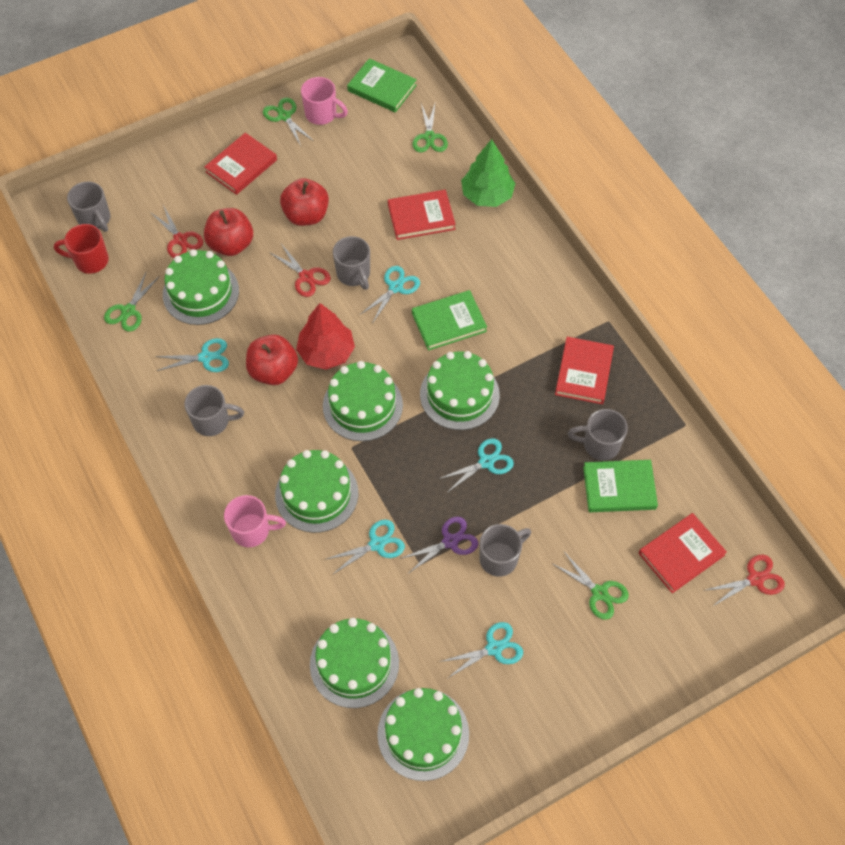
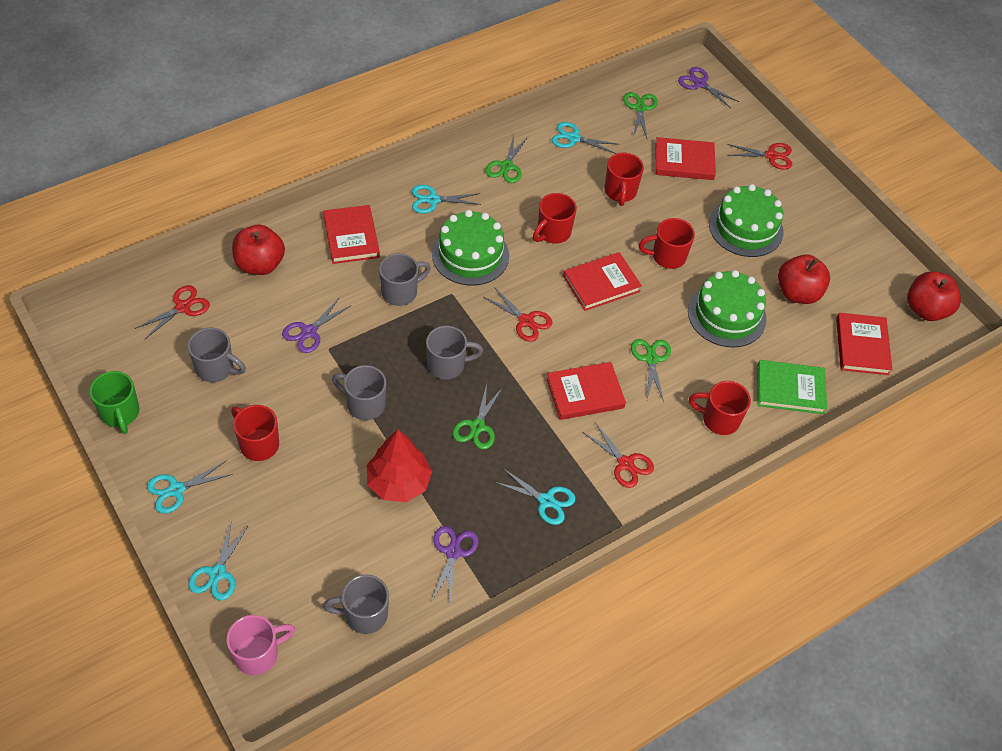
green book: 3 -> 1
green cake: 6 -> 3
green mug: 0 -> 1
green tree: 1 -> 0
pink mug: 2 -> 1
purple scissors: 1 -> 3
red book: 4 -> 5
red mug: 1 -> 5
red scissors: 3 -> 4

